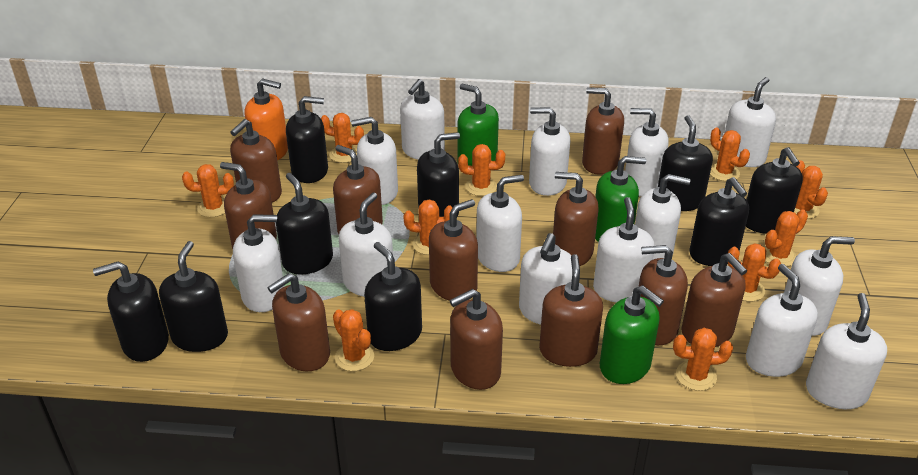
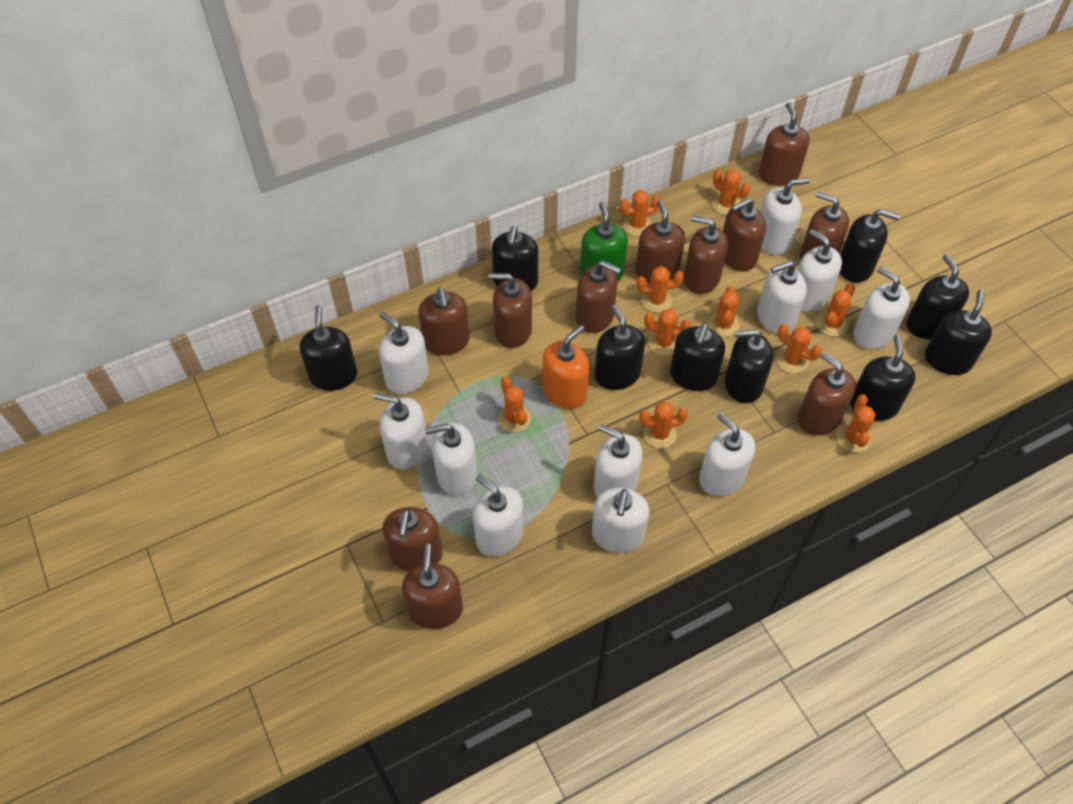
green soap dispenser: 3 -> 1
white soap dispenser: 14 -> 11

